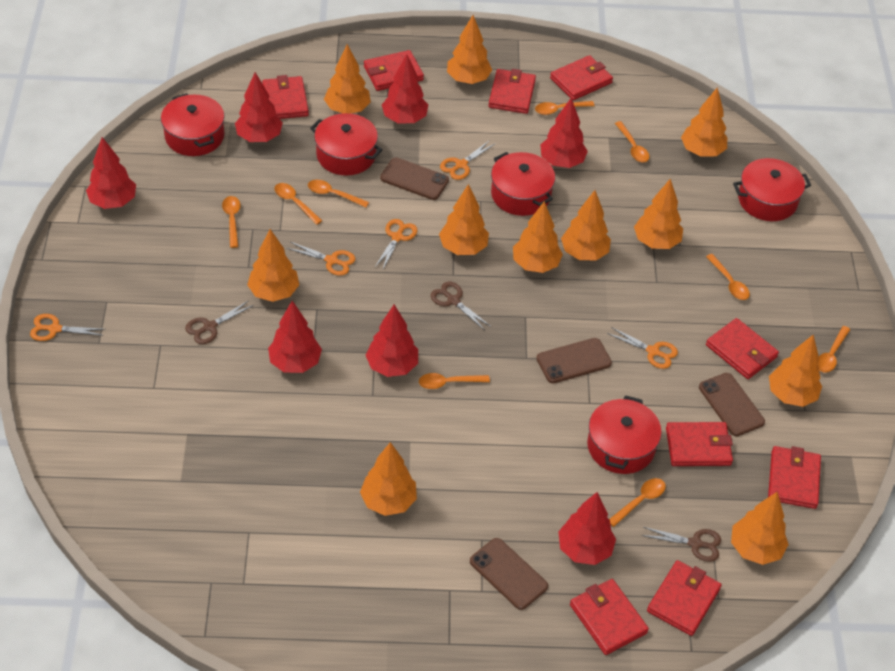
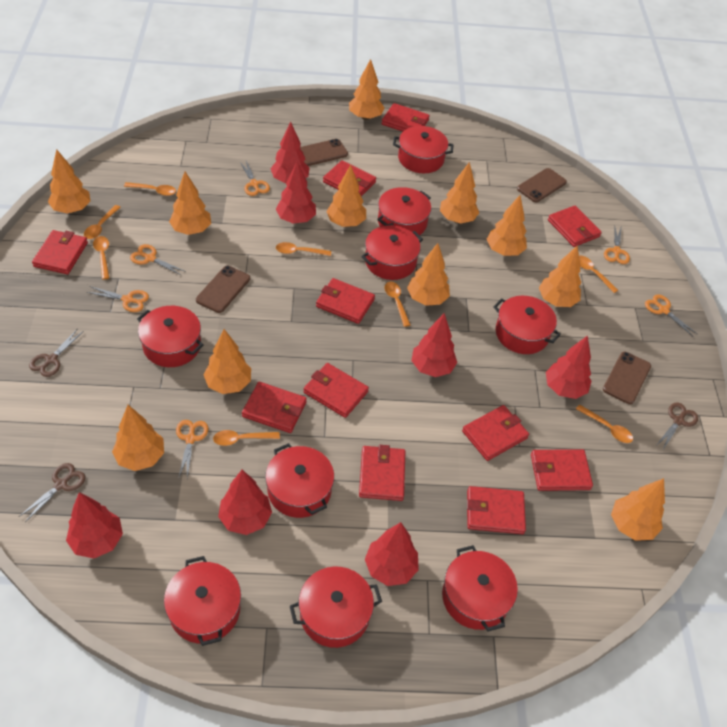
orange scissors: 5 -> 6
orange spoon: 9 -> 8
red pot: 5 -> 9
red wallet: 9 -> 11

